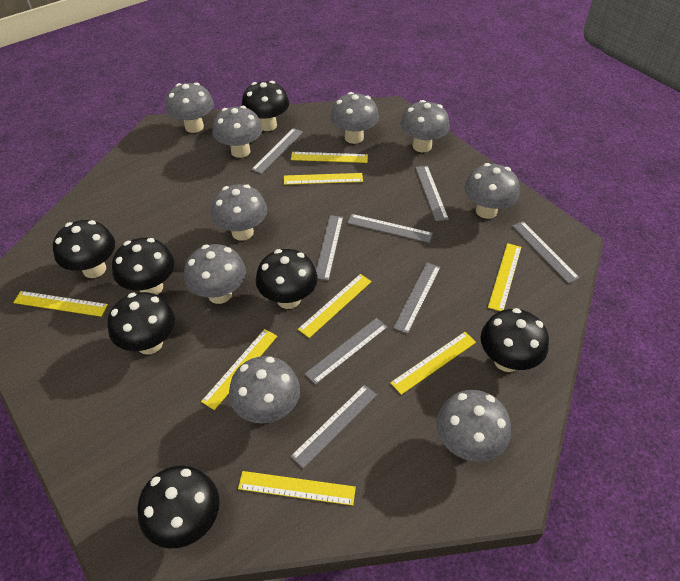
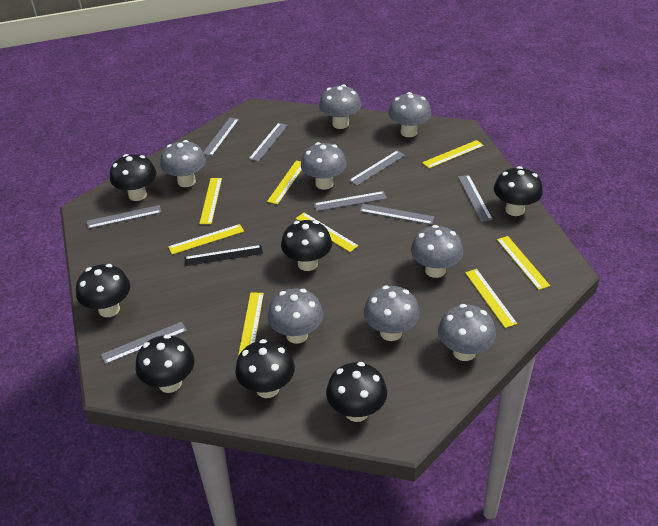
black ruler: 0 -> 1
grey mushroom: 9 -> 8

